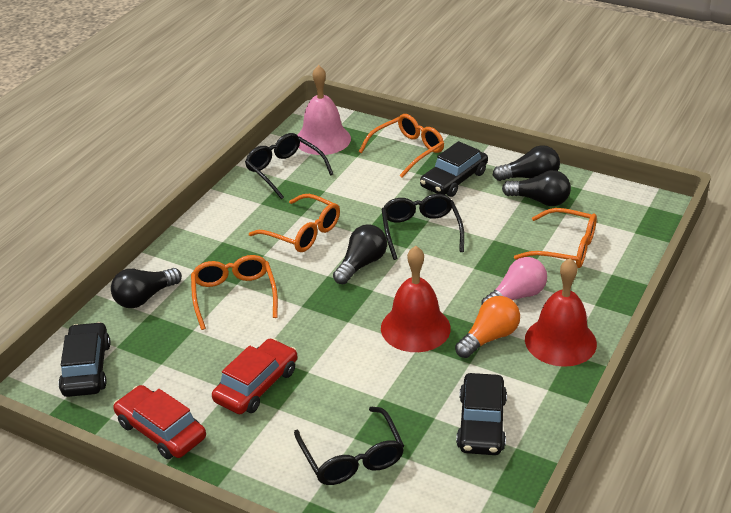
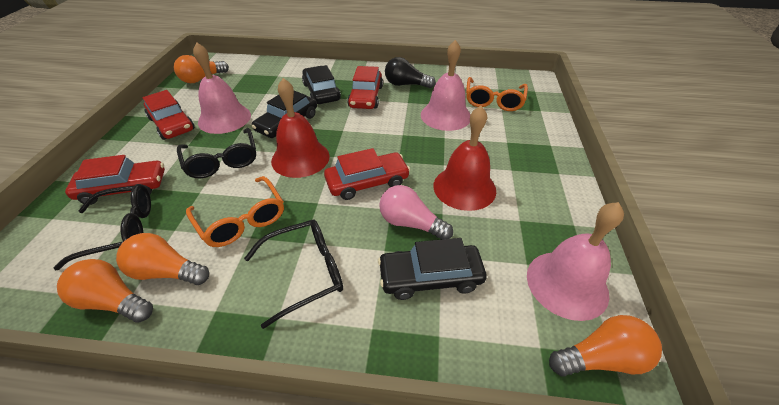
black light bulb: 4 -> 1
orange glasses: 4 -> 2
orange light bulb: 1 -> 4
pink bell: 1 -> 3
red car: 2 -> 4

